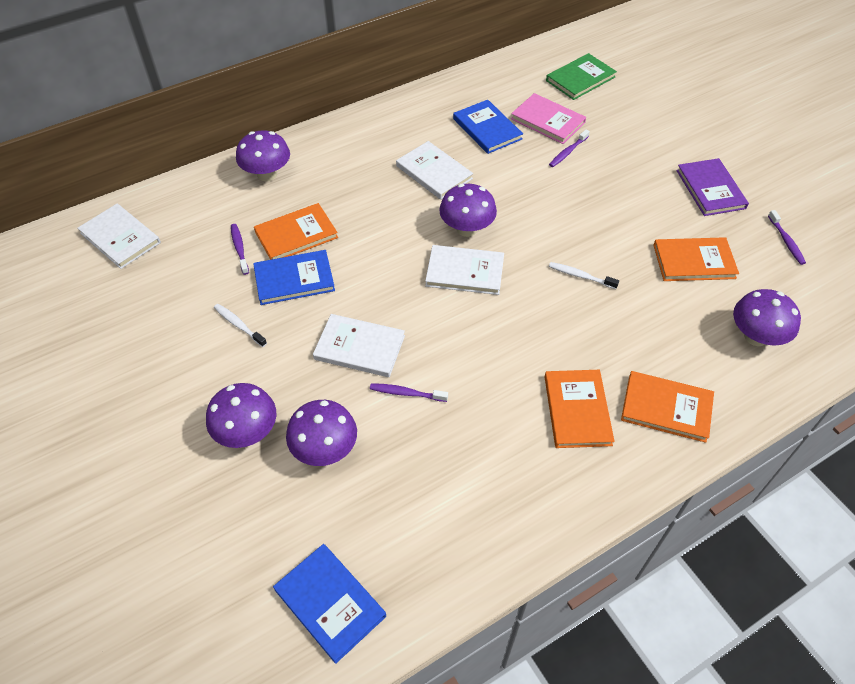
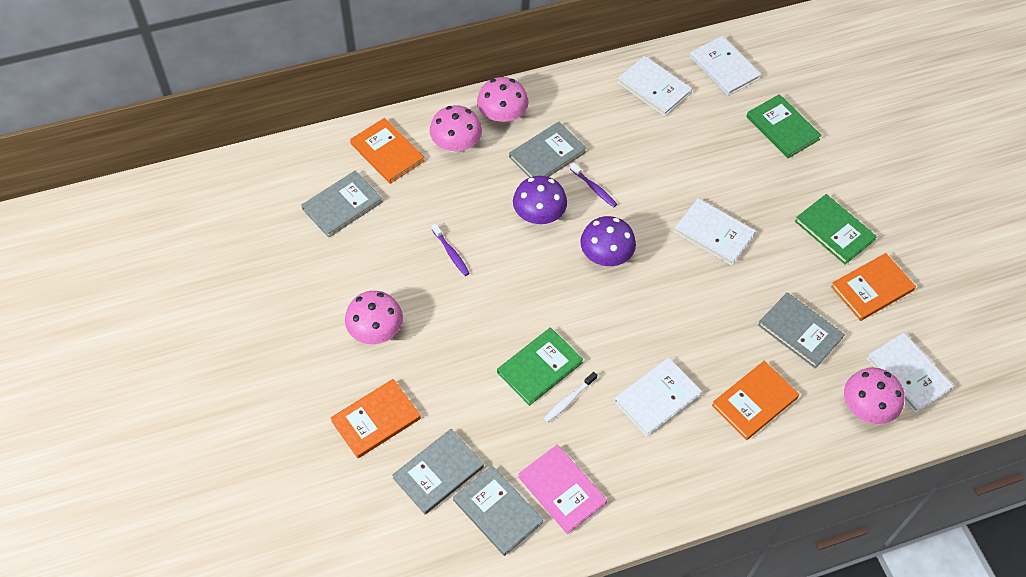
blue book: 3 -> 0
green book: 1 -> 3
grey book: 0 -> 5
pink mushroom: 0 -> 4
purple book: 1 -> 0
purple mushroom: 5 -> 2
purple toothbrush: 4 -> 2
white book: 4 -> 5
white toothbrush: 2 -> 1

